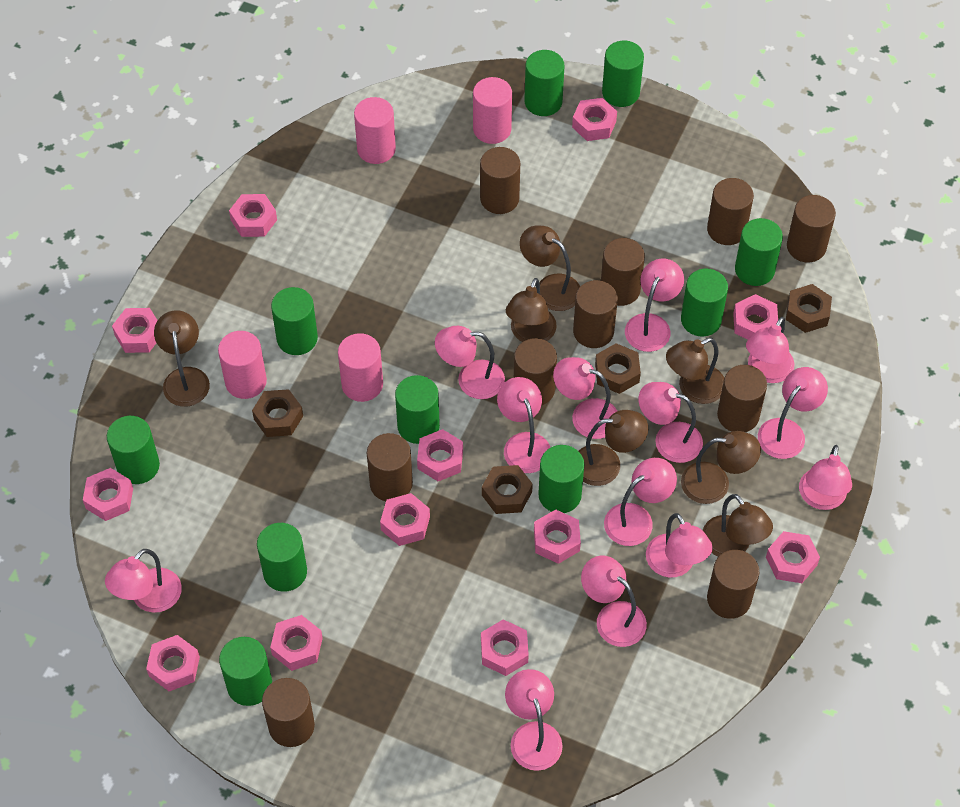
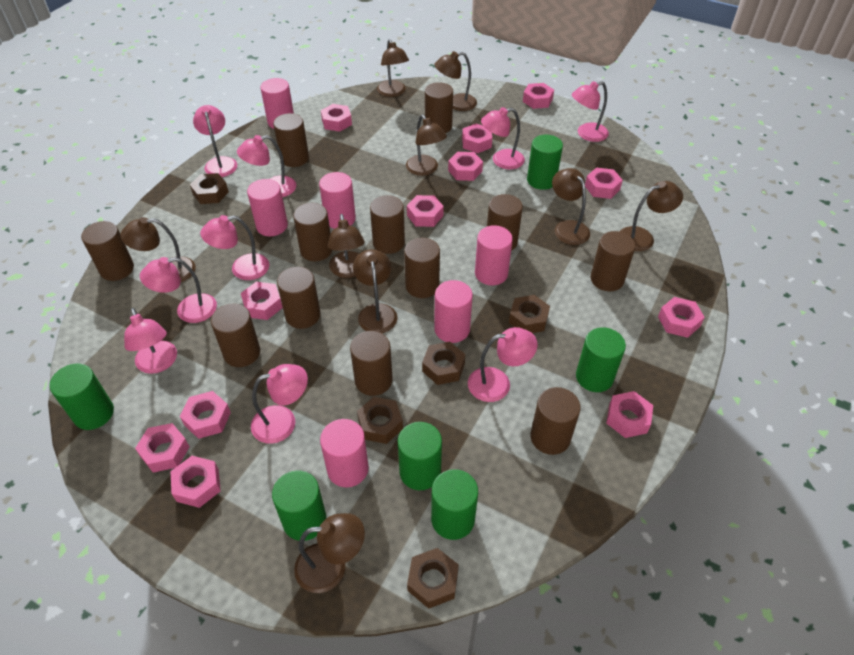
brown cylinder: 10 -> 12
brown lamp: 7 -> 9
brown nut: 4 -> 5
green cylinder: 10 -> 6
pink cylinder: 4 -> 6
pink lamp: 13 -> 9

